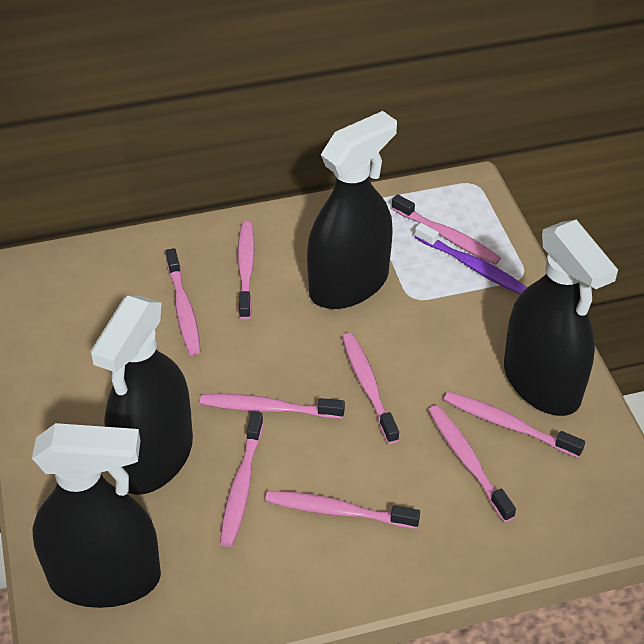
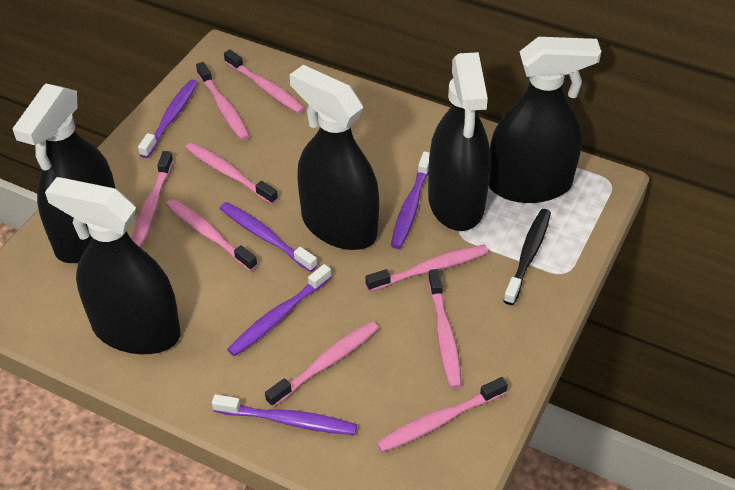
black spray bottle: 4 -> 5
black toothbrush: 0 -> 1
purple toothbrush: 1 -> 5

